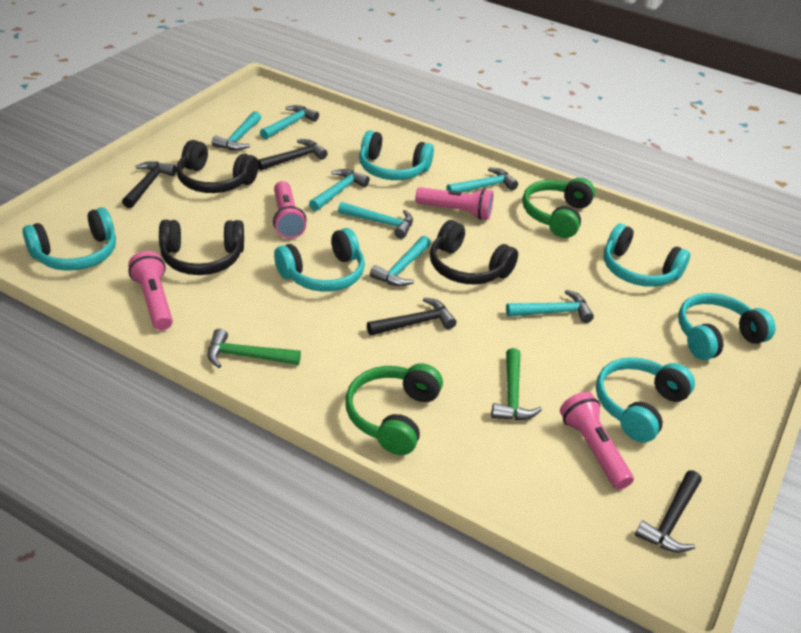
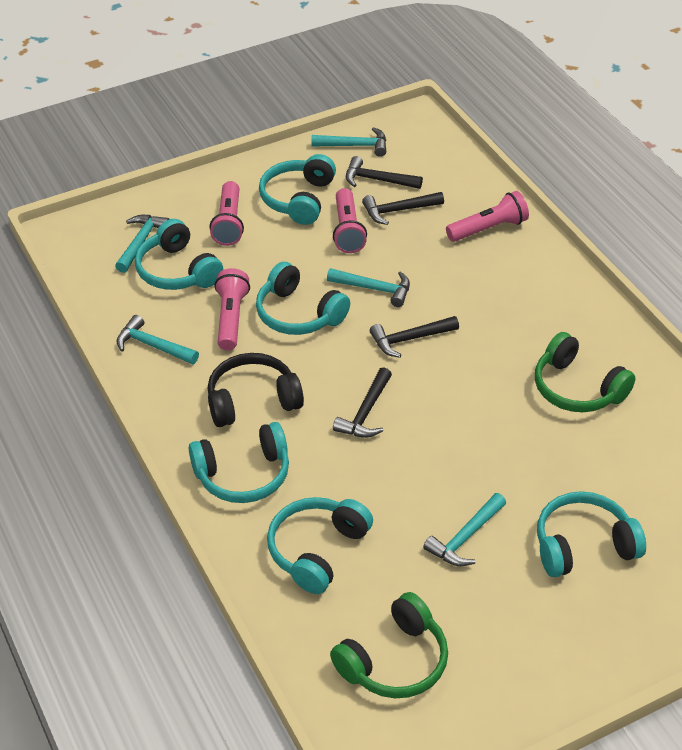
black headphones: 3 -> 1
green hammer: 2 -> 0
turquoise hammer: 7 -> 5

